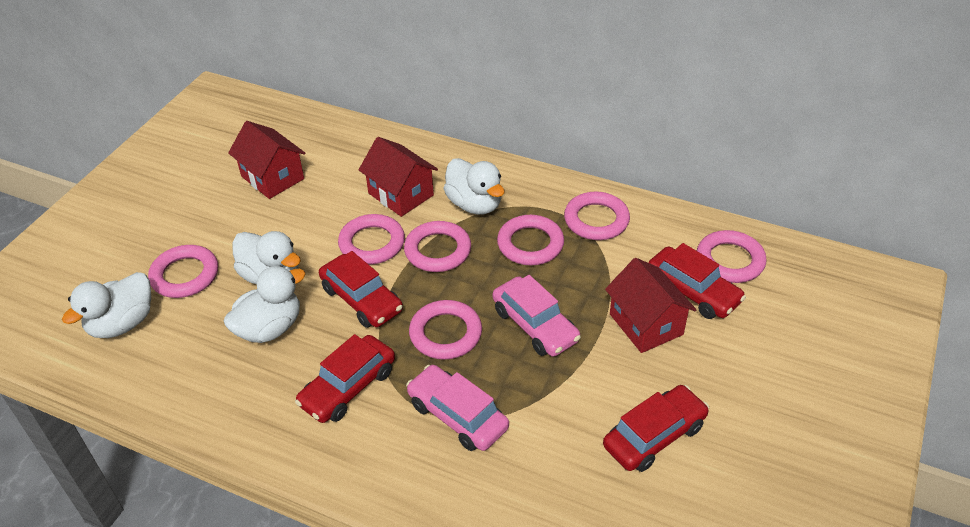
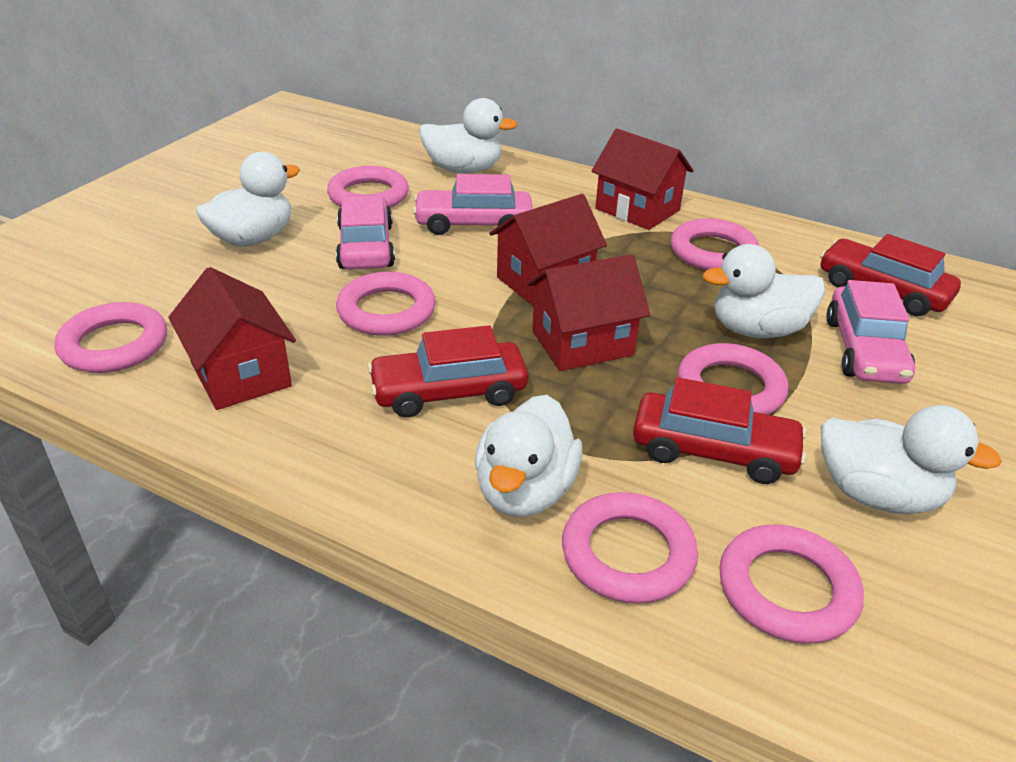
pink car: 2 -> 3
red car: 4 -> 3
red house: 3 -> 4
white duck: 4 -> 5

